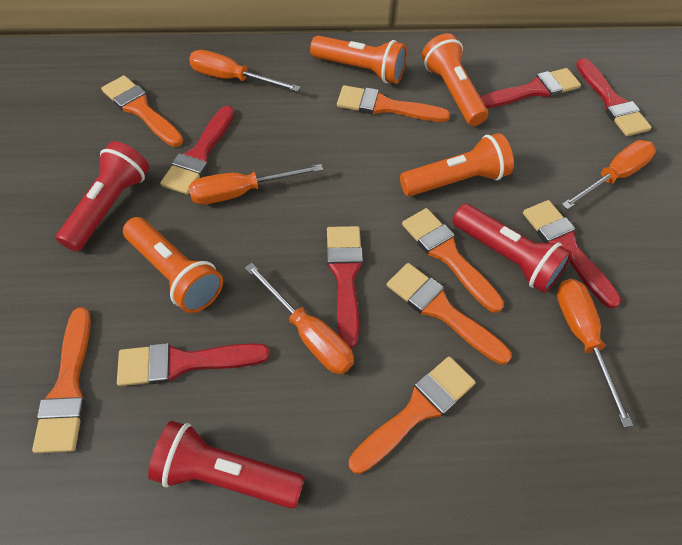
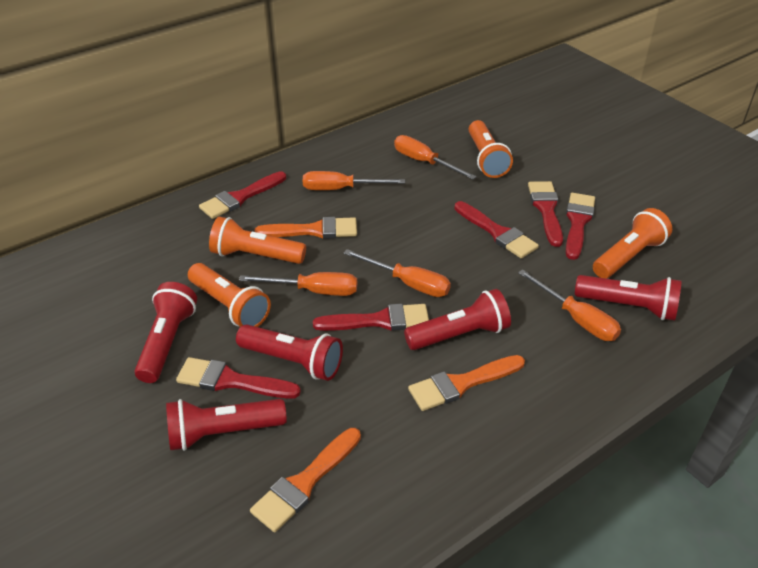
orange brush: 6 -> 3
red flashlight: 3 -> 5

